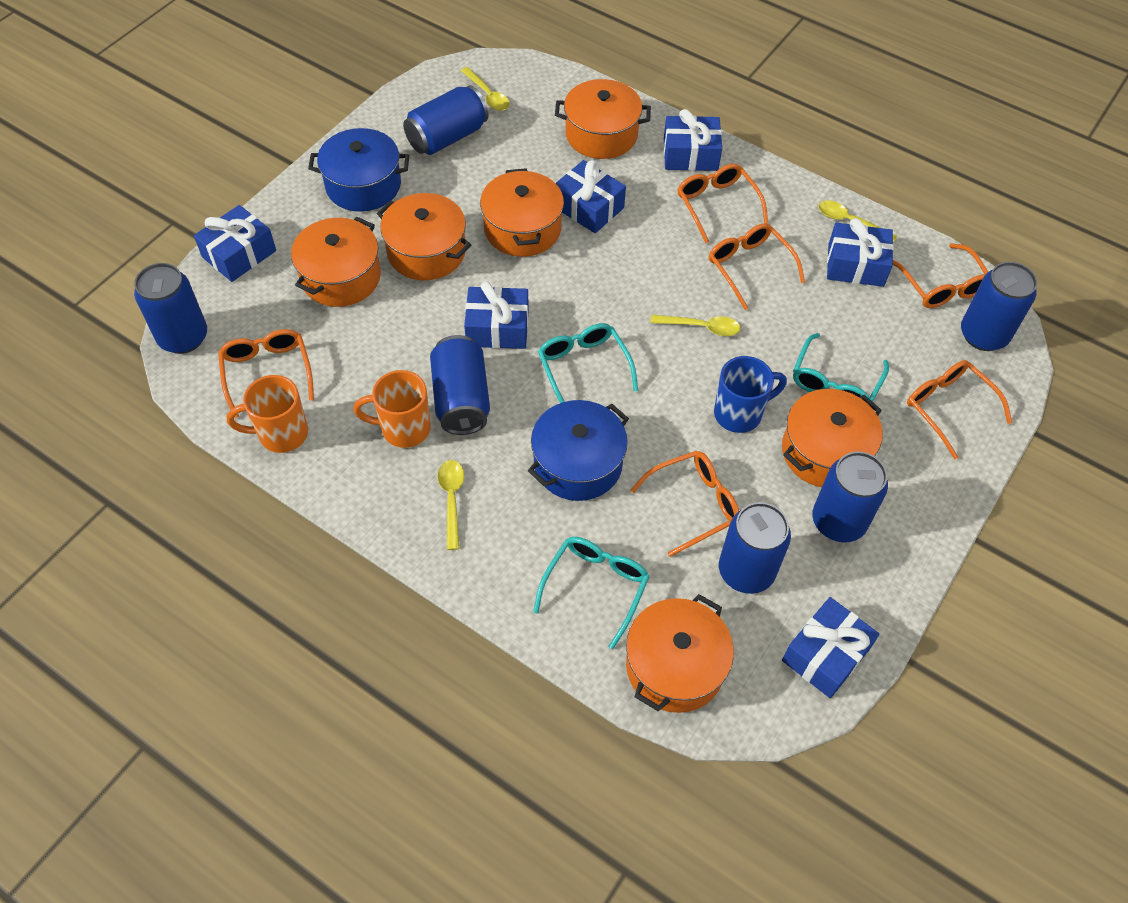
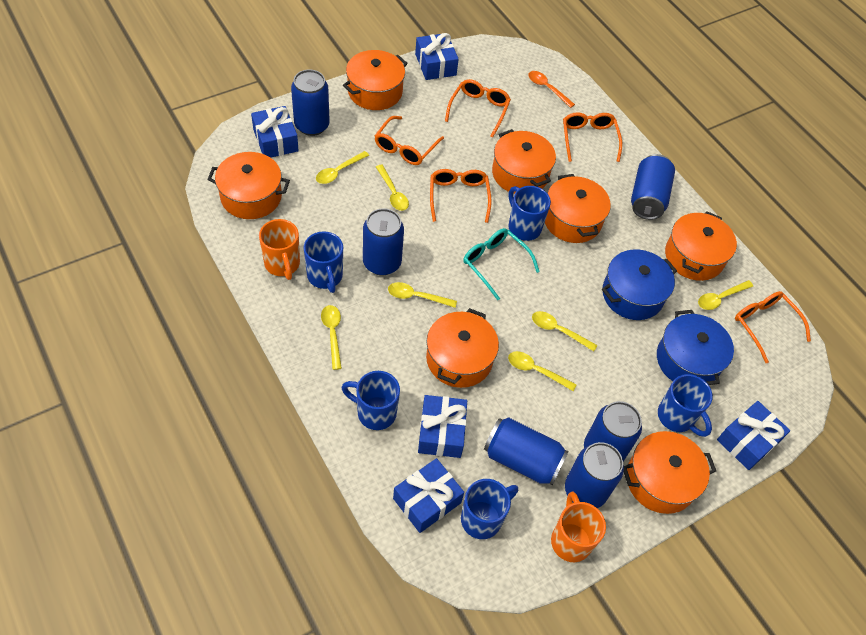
blue gift: 6 -> 5
blue mug: 1 -> 5
orange glasses: 6 -> 5
orange pot: 6 -> 7
orange spoon: 0 -> 1
turquoise glasses: 3 -> 1
yellow spoon: 4 -> 7

